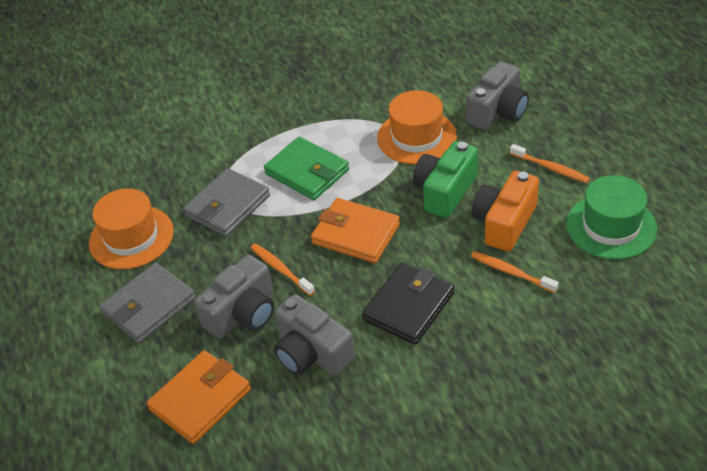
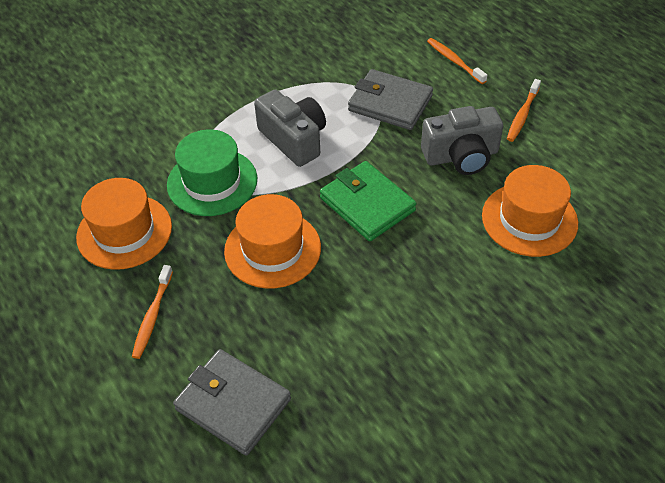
black wallet: 1 -> 0
green camera: 1 -> 0
grey camera: 3 -> 2
orange camera: 1 -> 0
orange hat: 2 -> 3
orange wallet: 2 -> 0

